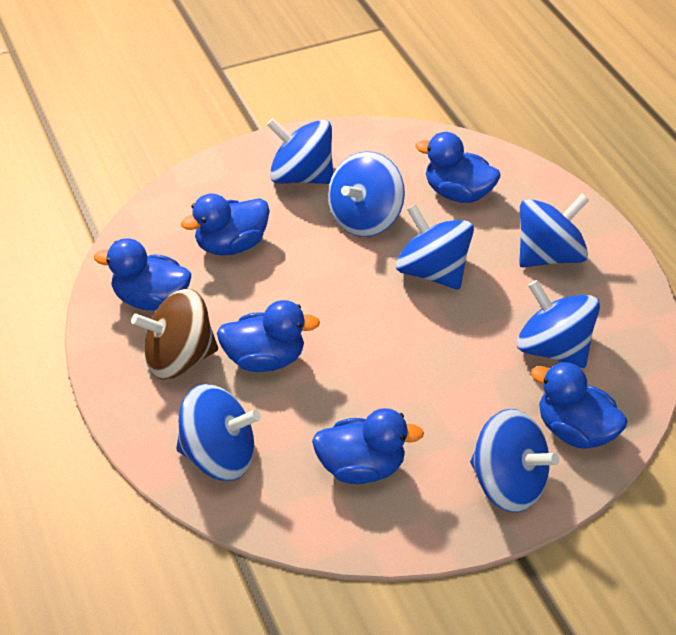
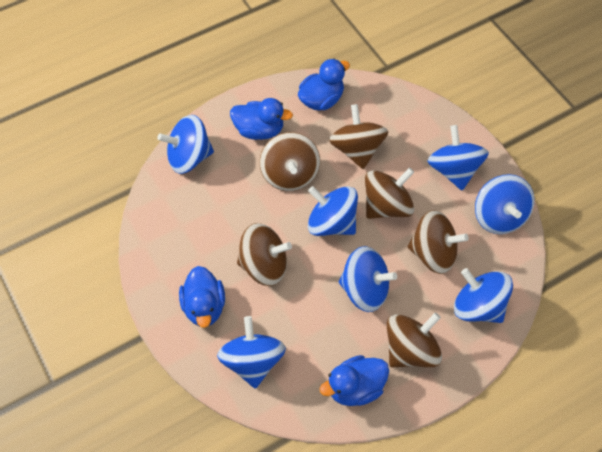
blue duck: 6 -> 4
brown spinning top: 1 -> 6

